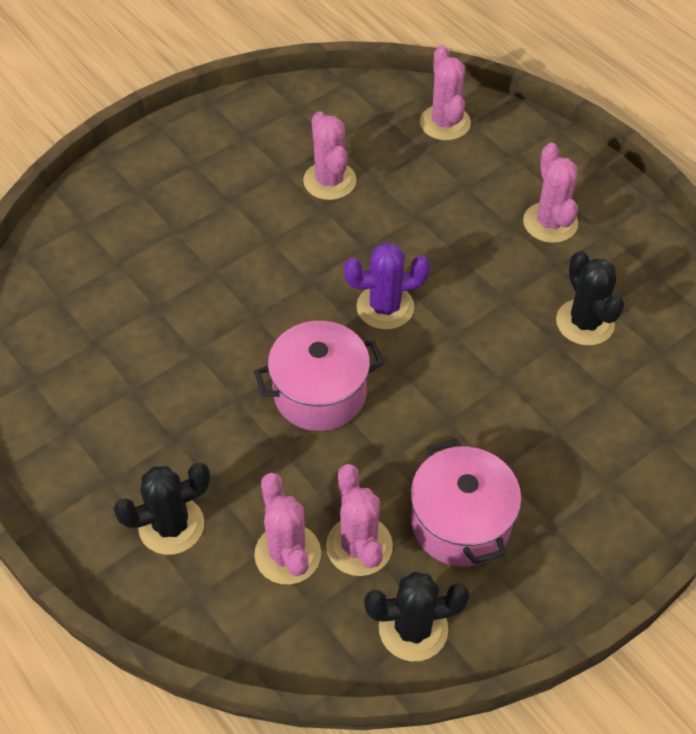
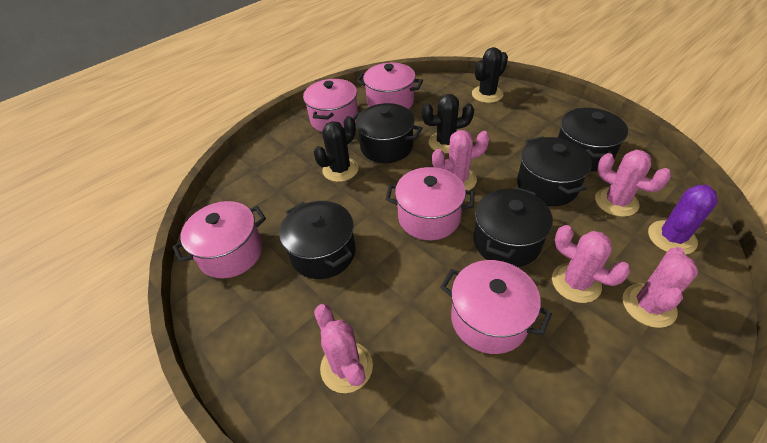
black pot: 0 -> 5
pink pot: 2 -> 5

